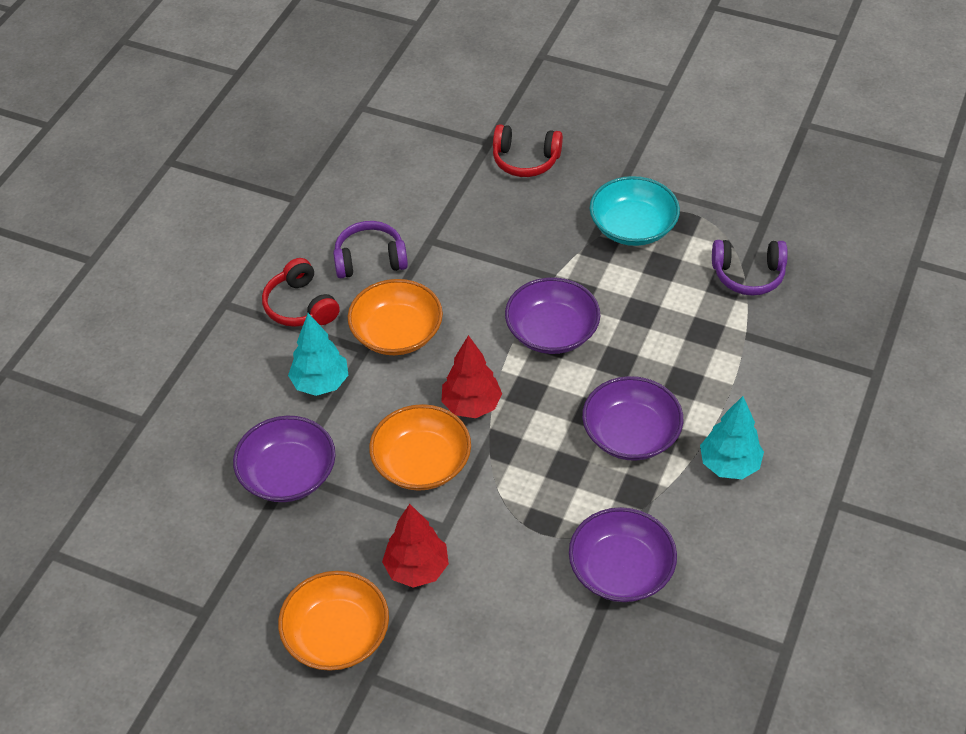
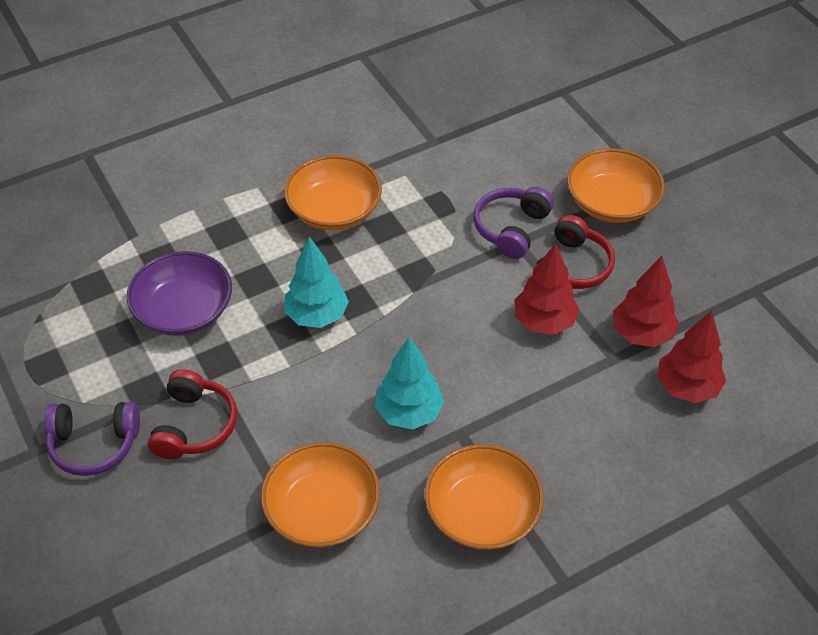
orange bowl: 3 -> 4
purple bowl: 4 -> 1
red tree: 2 -> 3
turquoise bowl: 1 -> 0

